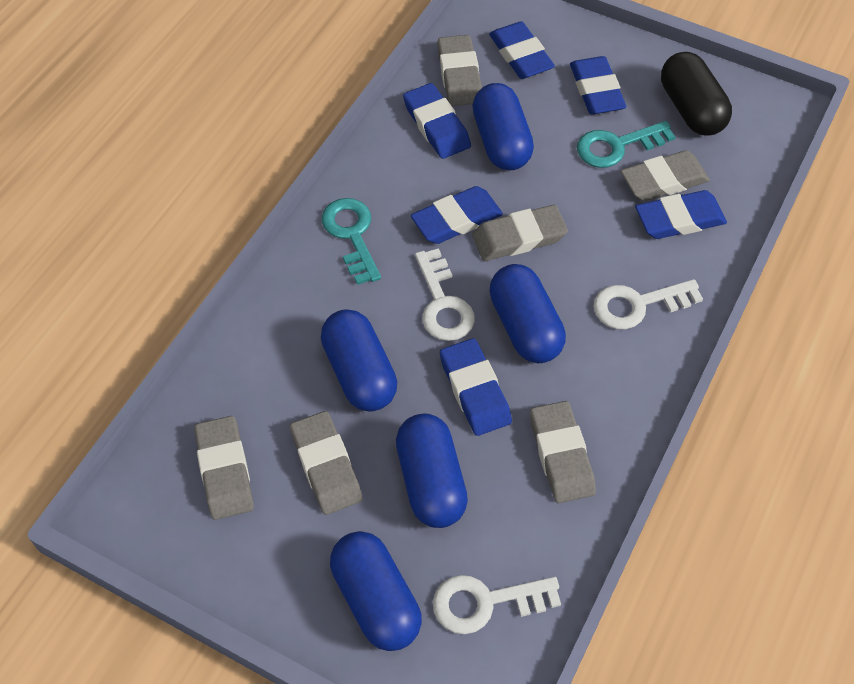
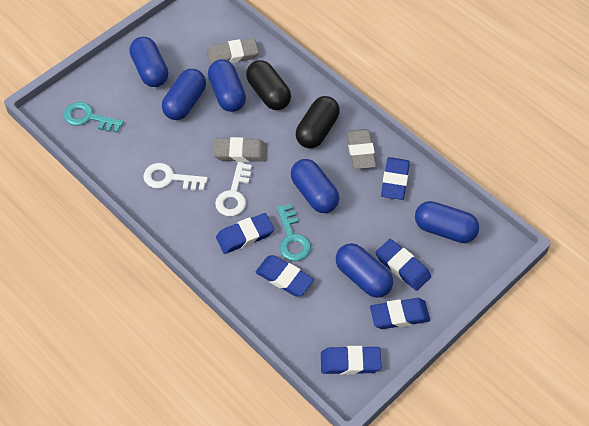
black capsule: 1 -> 2
blue capsule: 5 -> 6
grey eraser: 6 -> 3
white key: 3 -> 2

